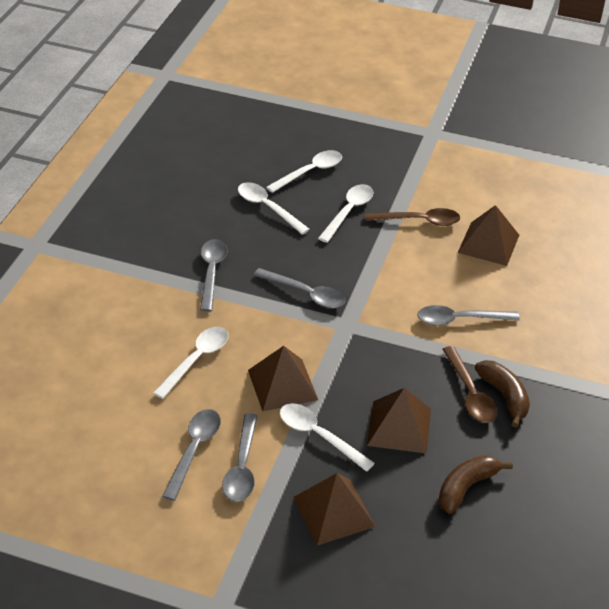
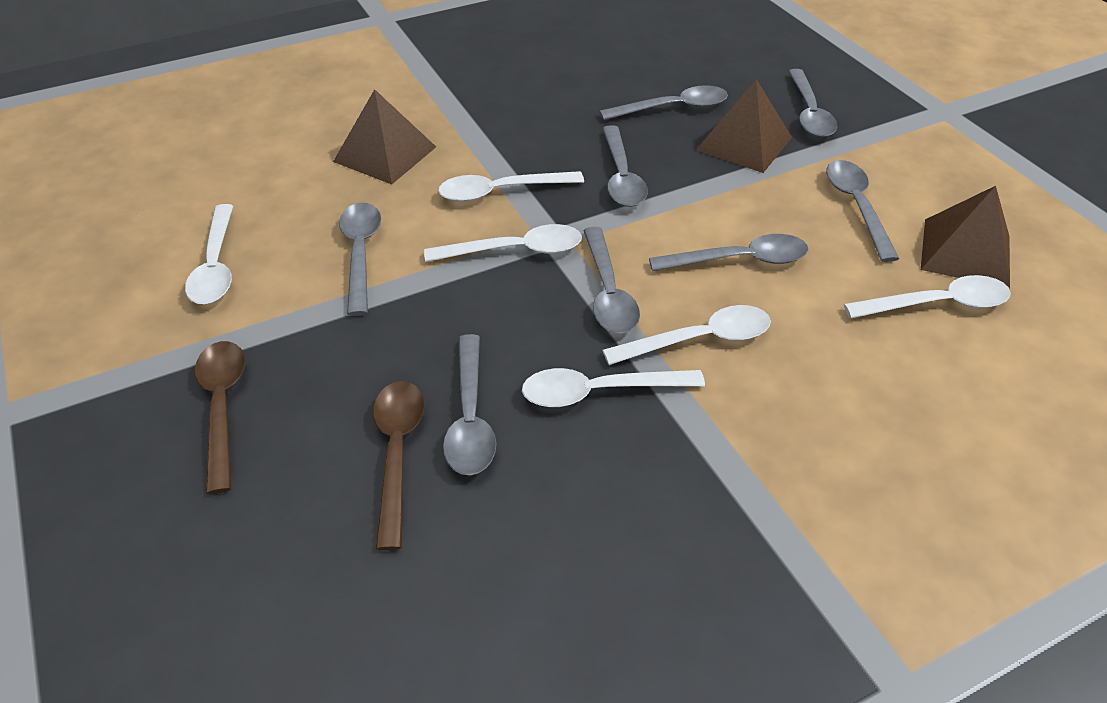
brown banana: 2 -> 0
brown pyramid: 4 -> 3
grey spoon: 5 -> 8
white spoon: 5 -> 6

